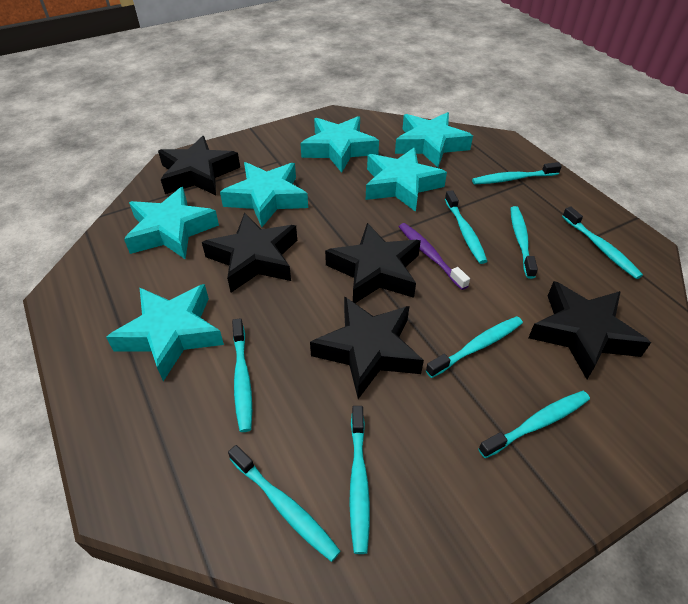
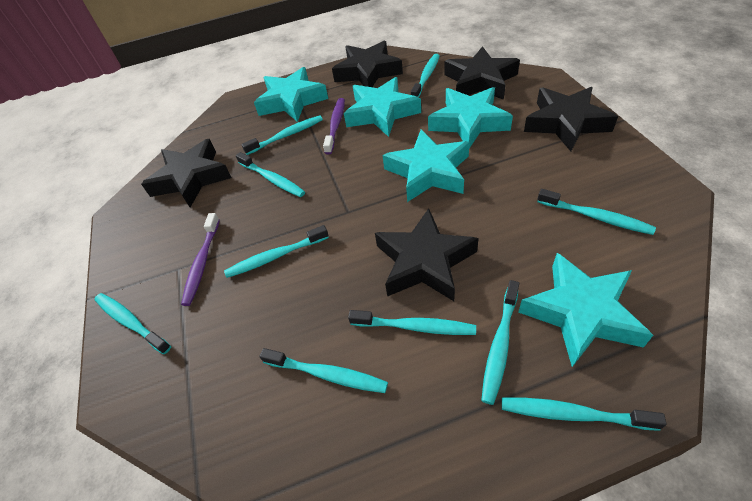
purple toothbrush: 1 -> 2
turquoise star: 6 -> 5
turquoise toothbrush: 9 -> 10

